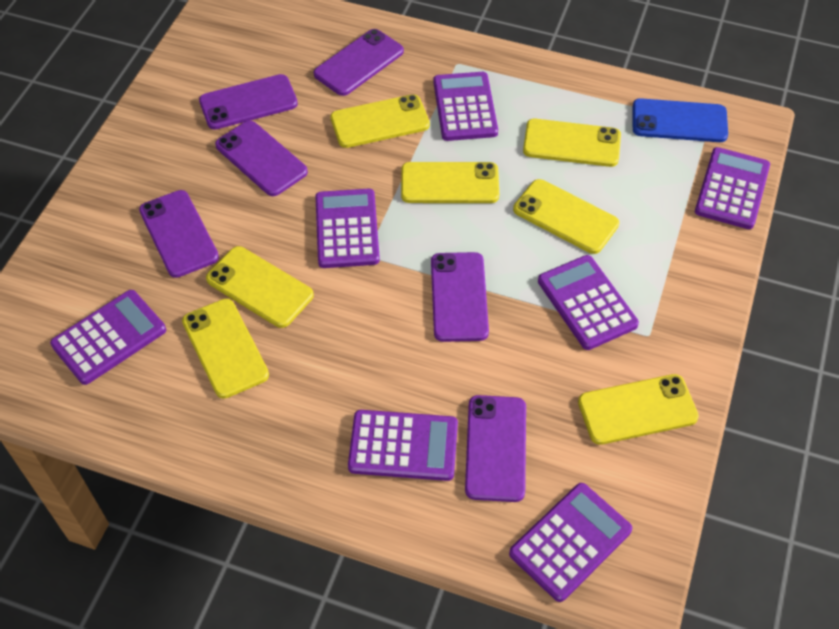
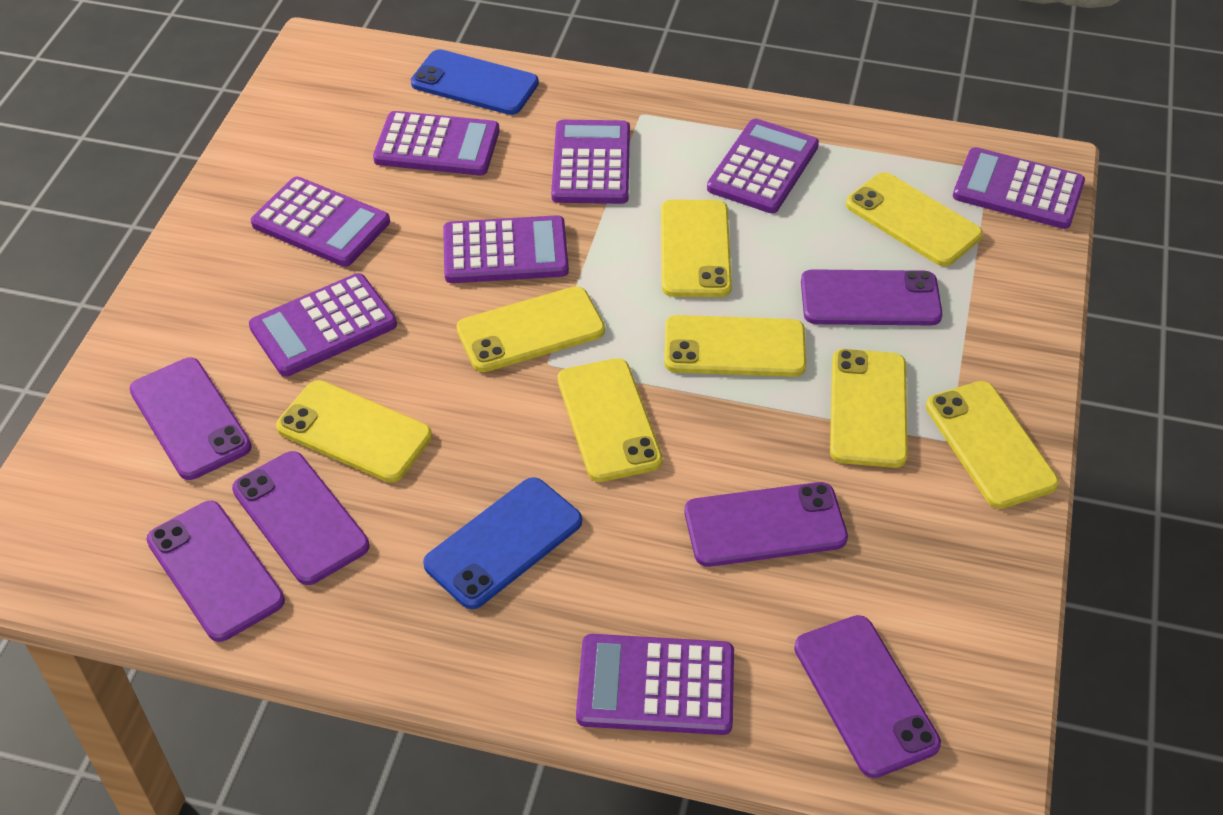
blue phone: 1 -> 2
purple calculator: 7 -> 8
yellow phone: 7 -> 8

